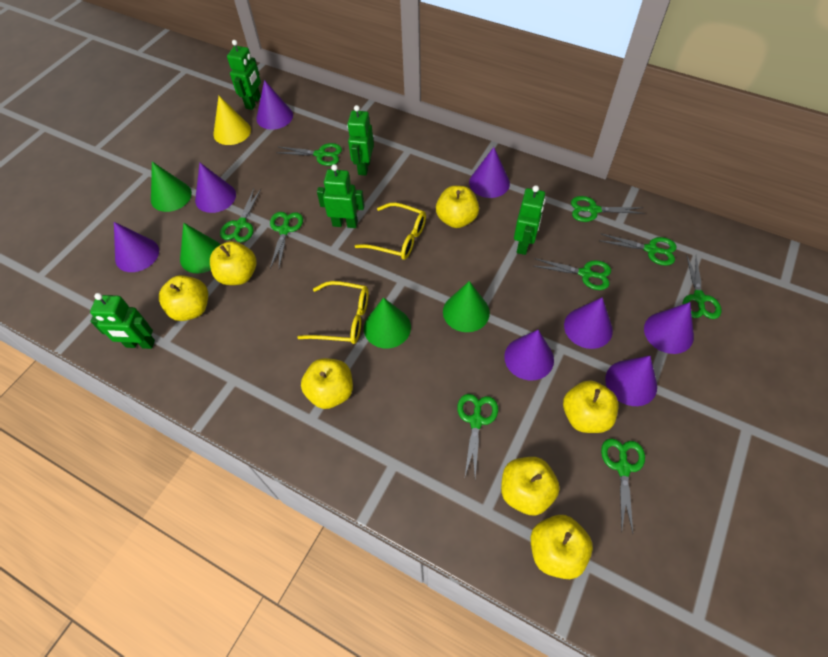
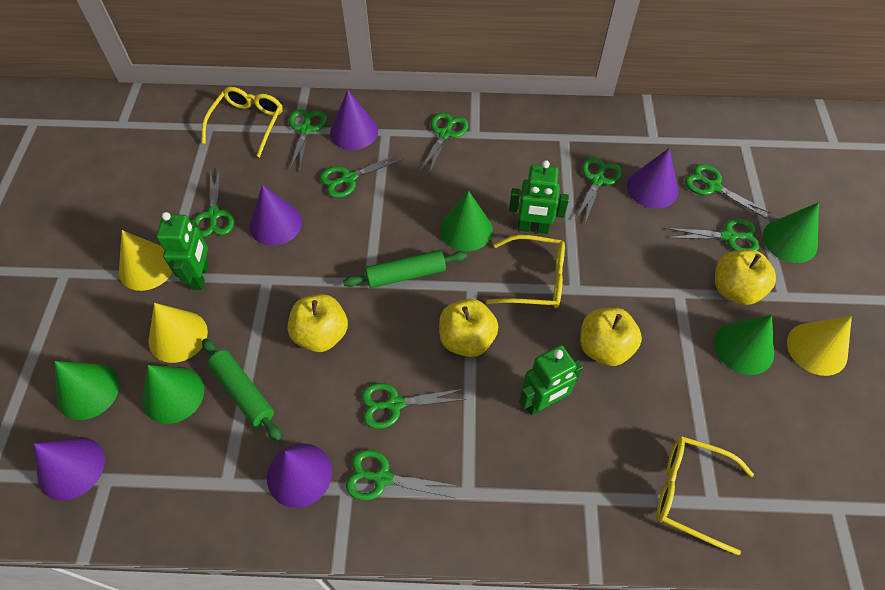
green cone: 4 -> 5
green robot: 5 -> 3
green rolling pin: 0 -> 2
purple cone: 8 -> 5
yellow apple: 7 -> 4
yellow cone: 1 -> 3
yellow glasses: 2 -> 3

